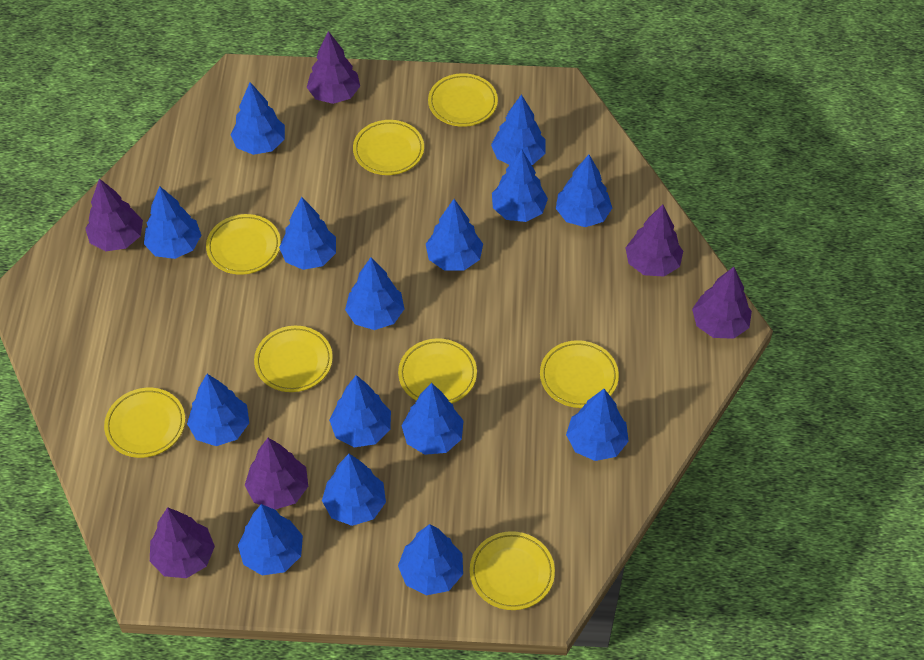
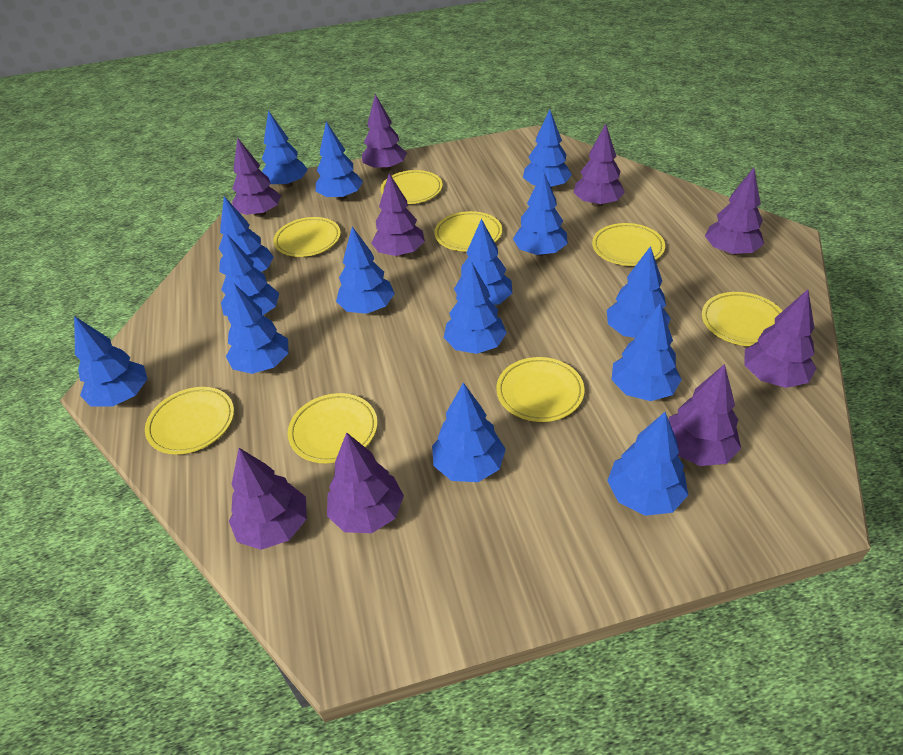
purple tree: 6 -> 9

